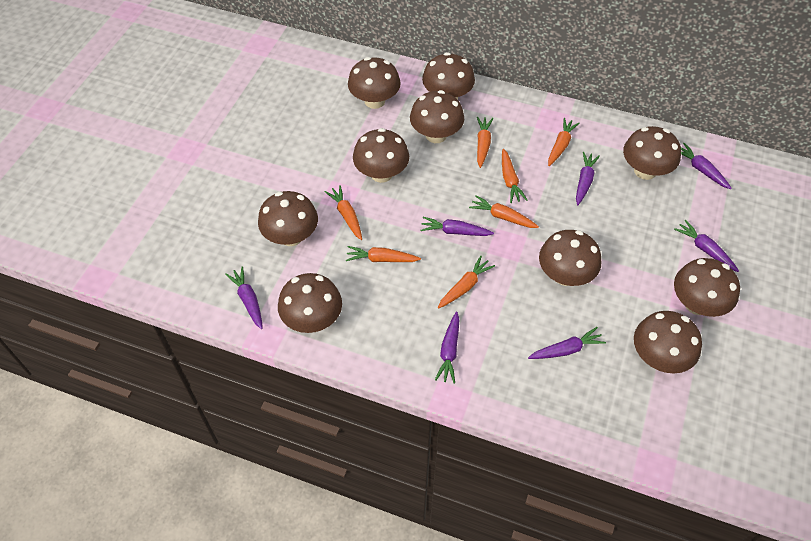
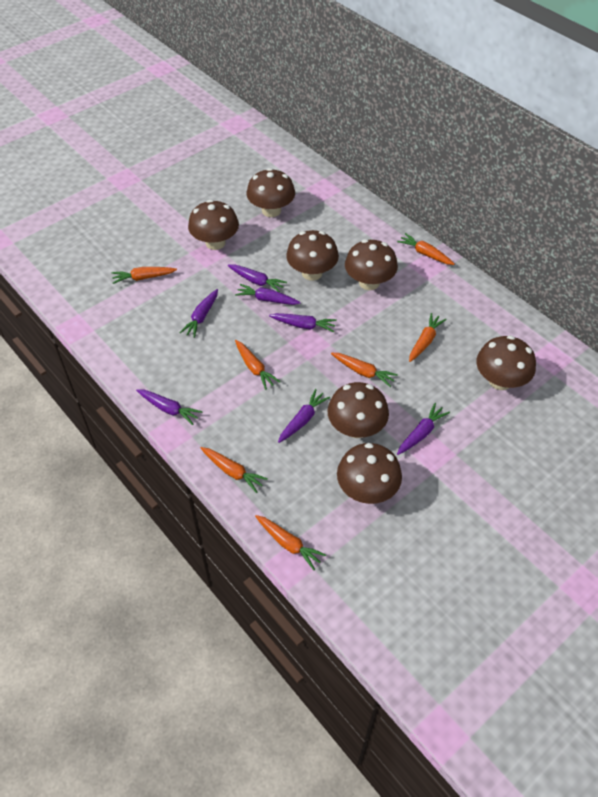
brown mushroom: 10 -> 7

